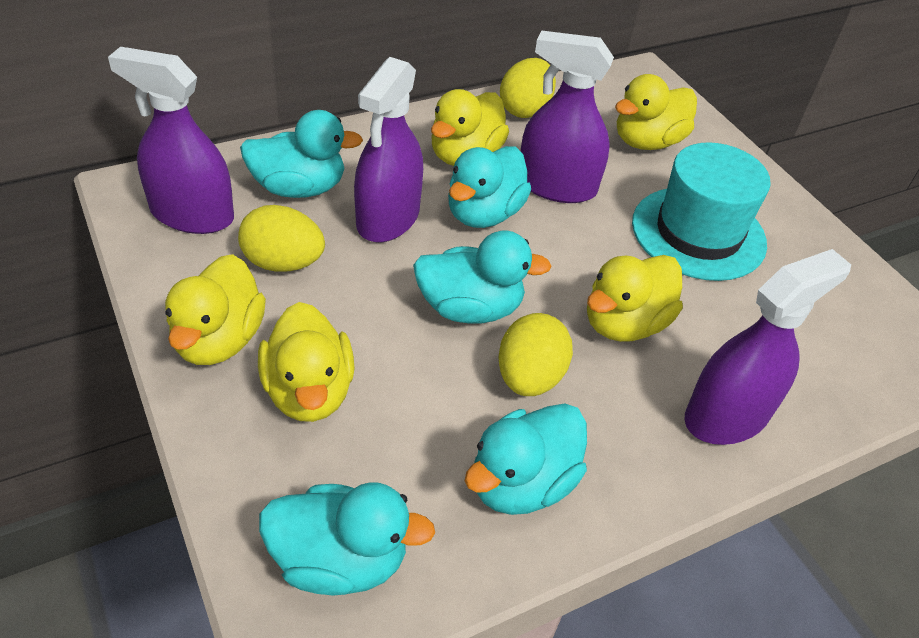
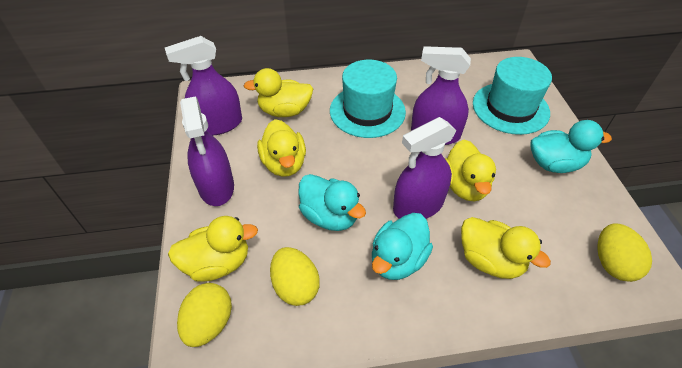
turquoise duck: 5 -> 3
turquoise hat: 1 -> 2

